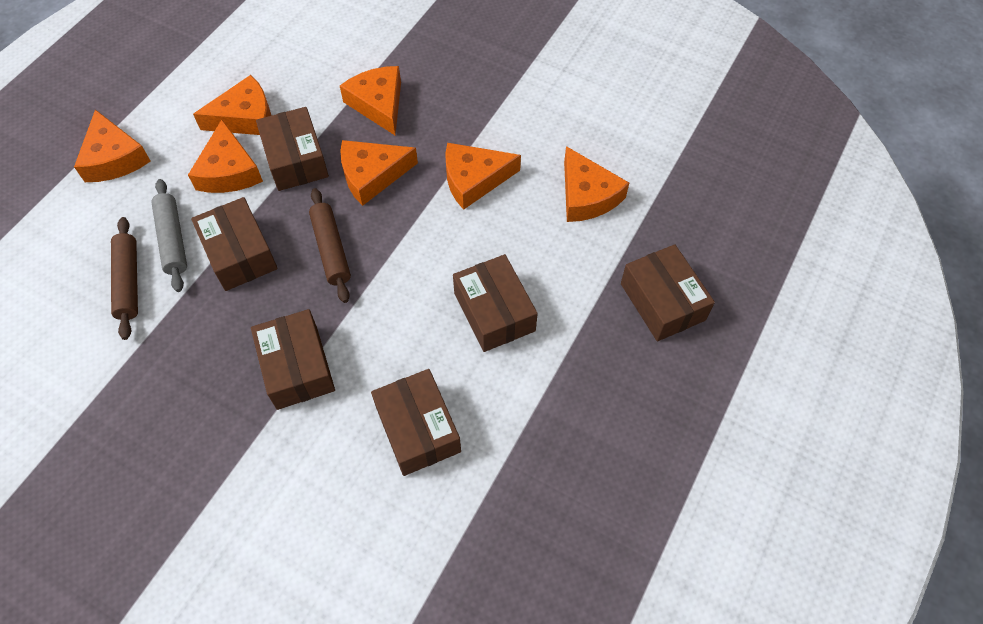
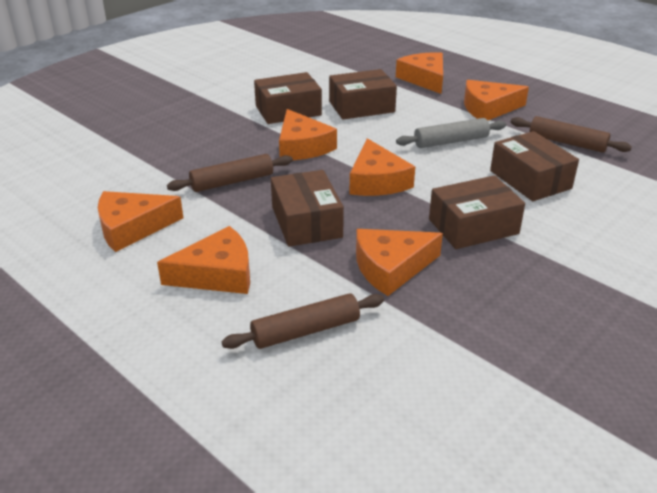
brown box: 6 -> 5
brown rolling pin: 2 -> 3

